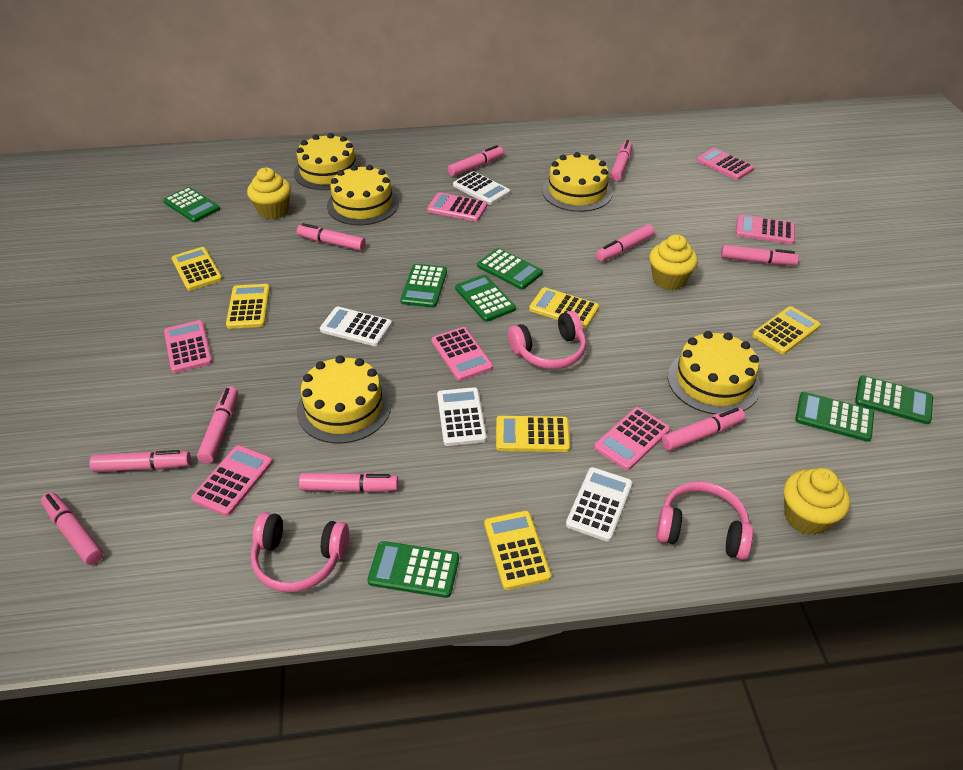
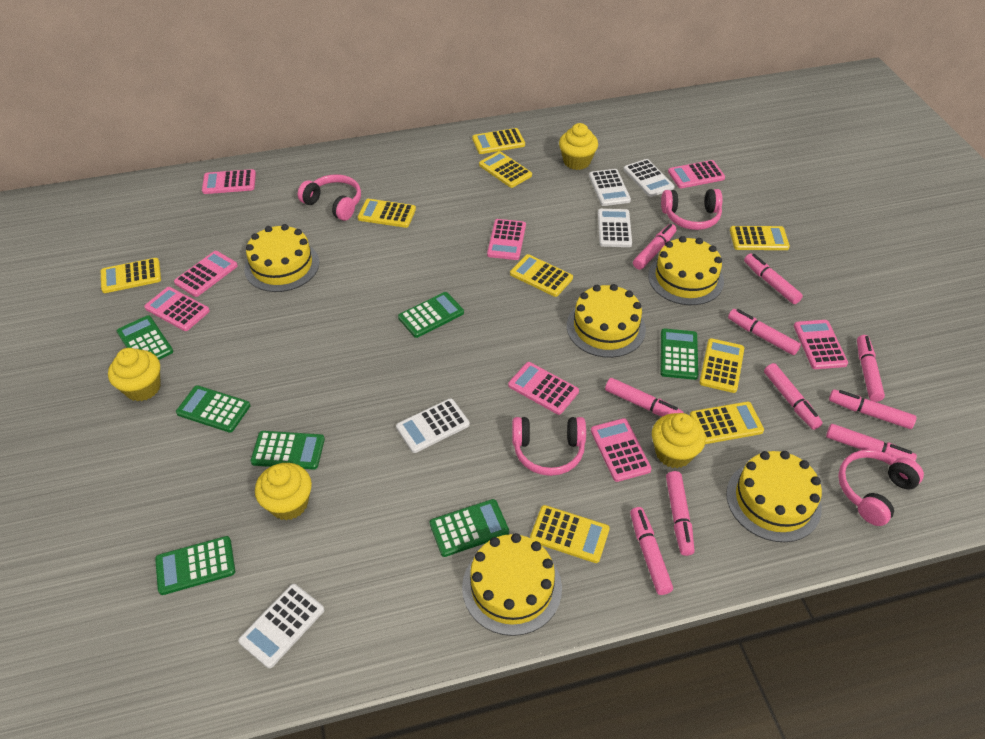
pink calculator: 7 -> 8
pink headphones: 3 -> 4
white calculator: 4 -> 5
yellow calculator: 6 -> 9
yellow cupcake: 3 -> 4

